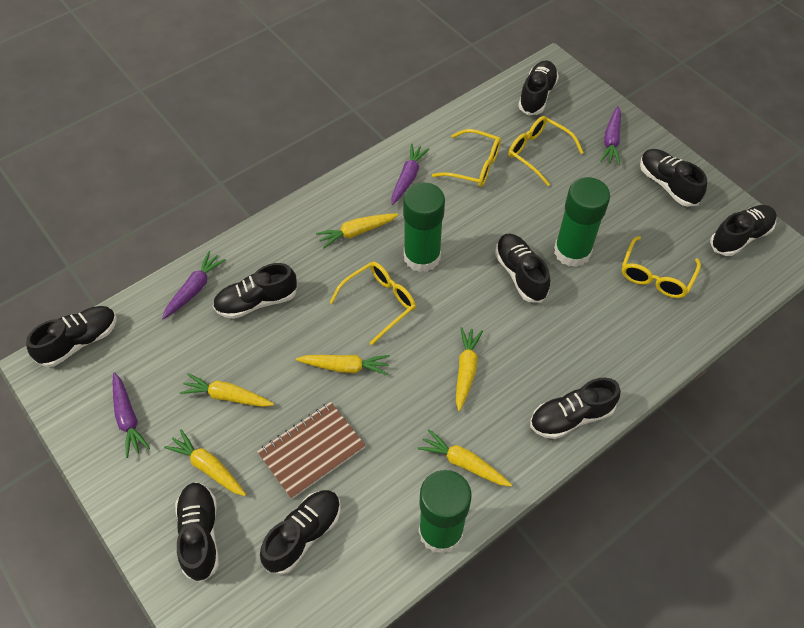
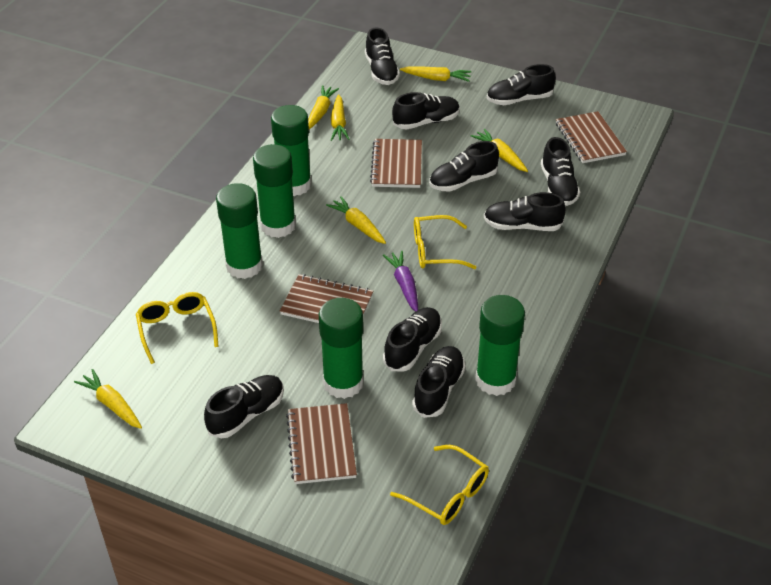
brown notebook: 1 -> 4
green glue stick: 3 -> 5
purple carrot: 4 -> 1
yellow glasses: 4 -> 3

